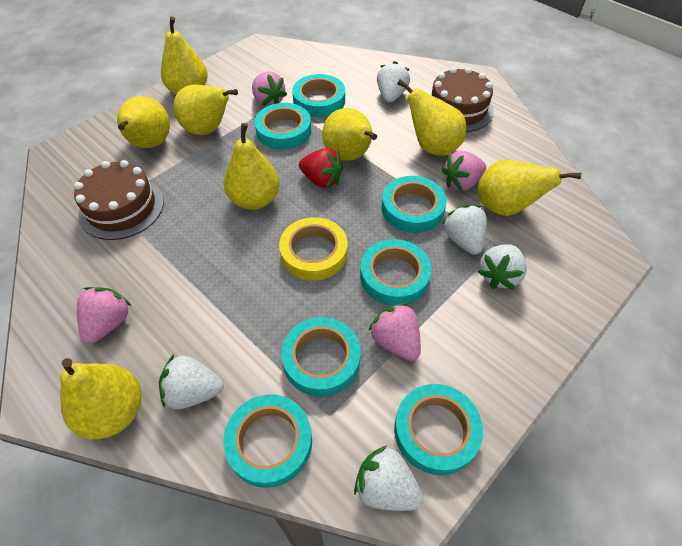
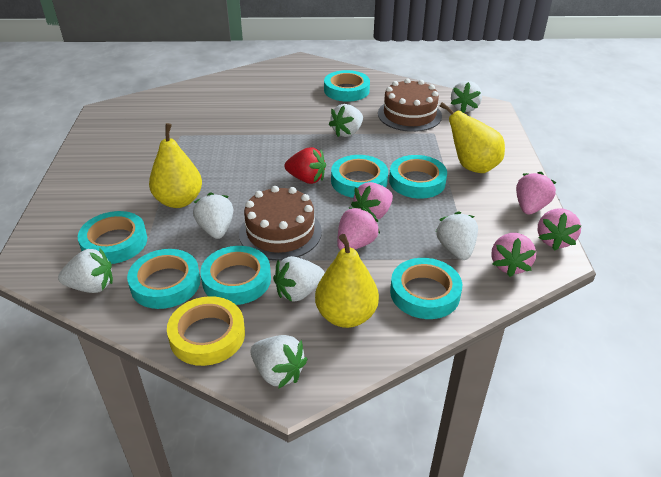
pink strawberry: 4 -> 5
white strawberry: 5 -> 7
yellow pear: 8 -> 3

